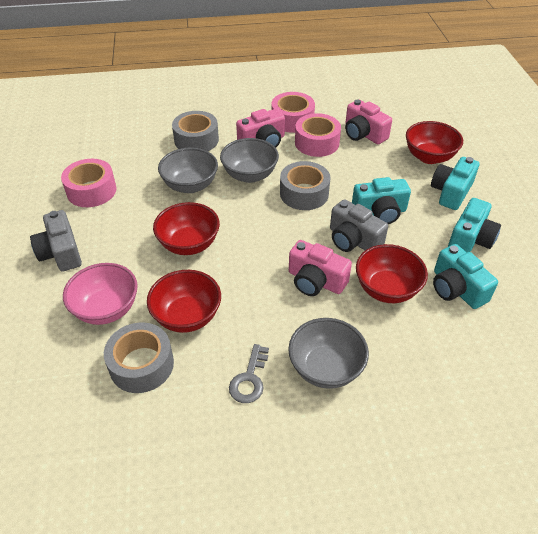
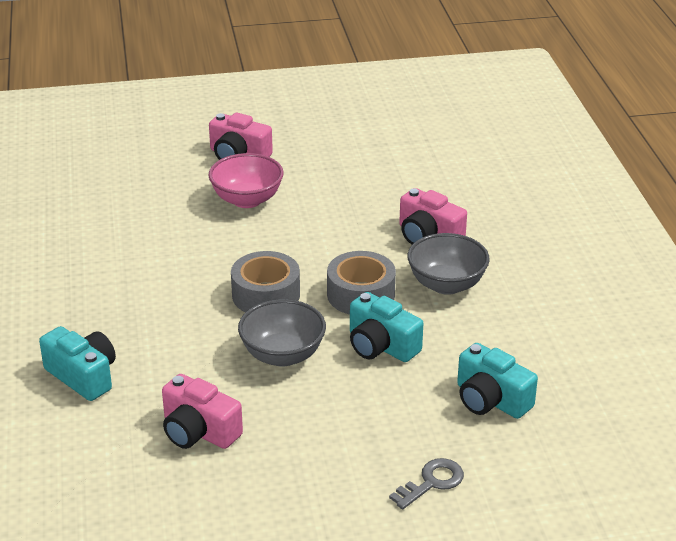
grey bowl: 3 -> 2
grey camera: 2 -> 0
grey tape: 3 -> 2
pink tape: 3 -> 0
red bowl: 4 -> 0
turquoise camera: 4 -> 3

